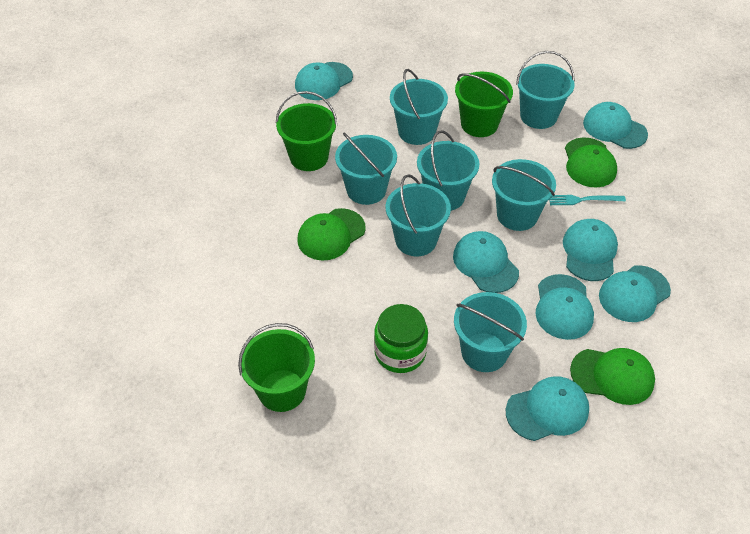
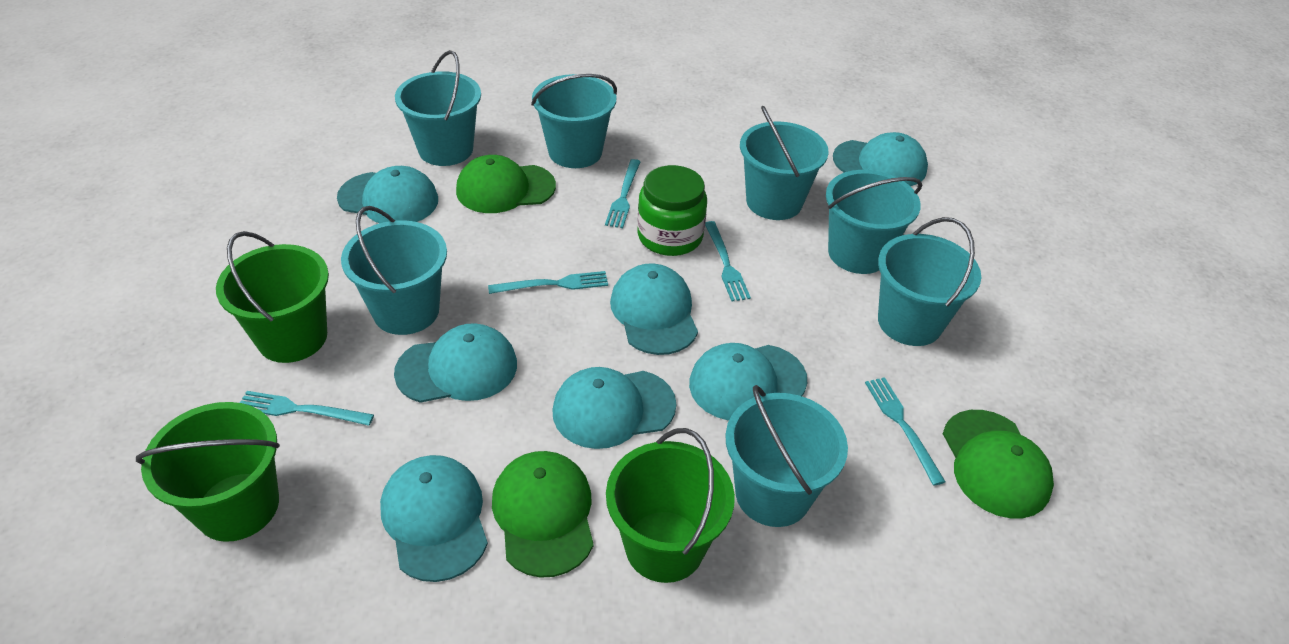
turquoise fork: 1 -> 5

